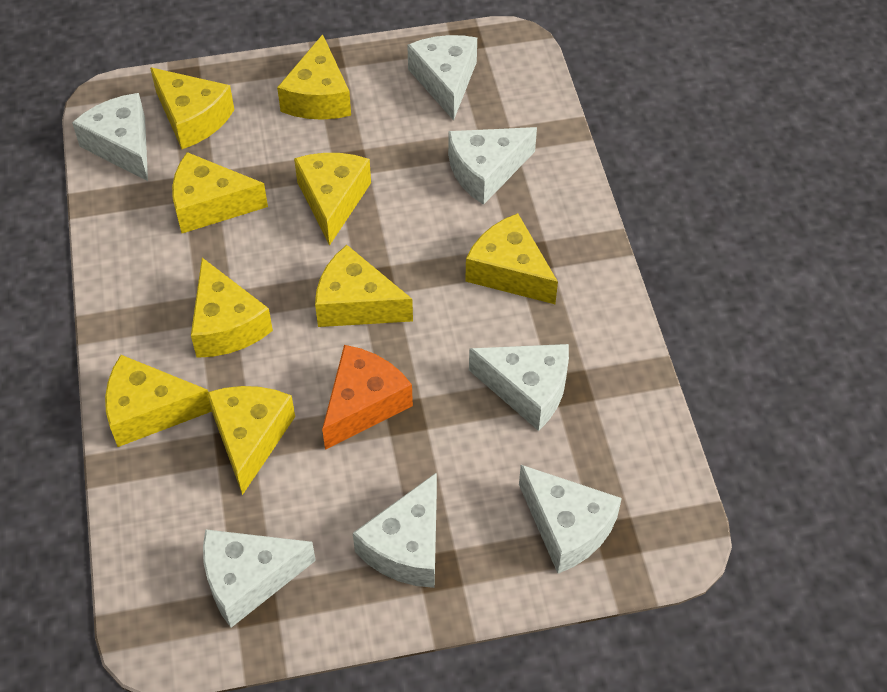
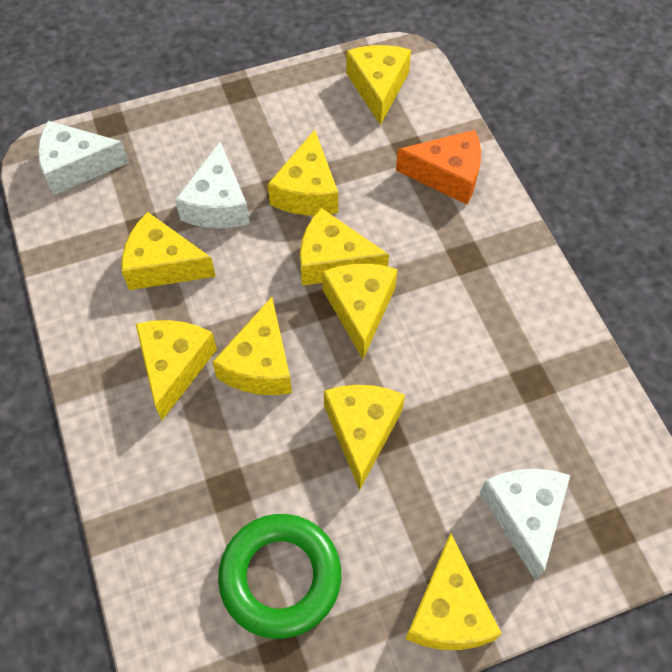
green ring: 0 -> 1
white cheese: 7 -> 3

